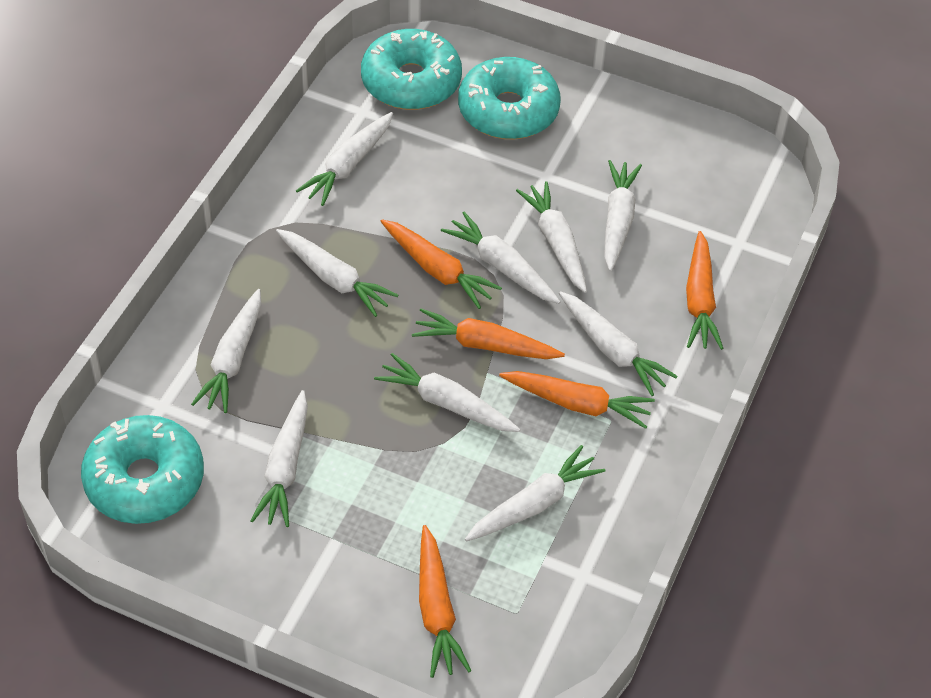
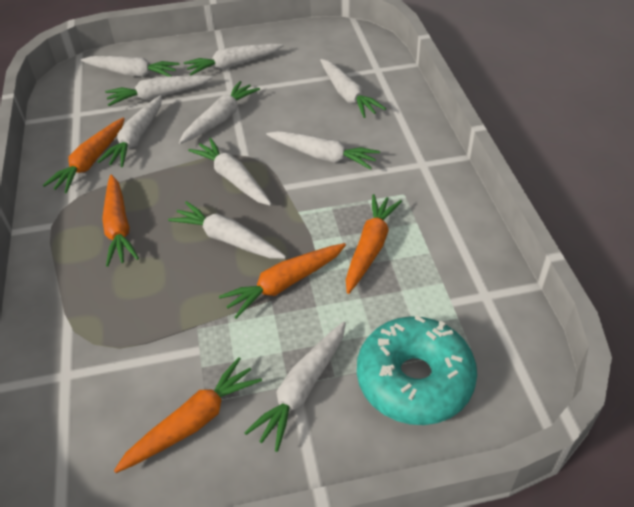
turquoise donut: 3 -> 1

